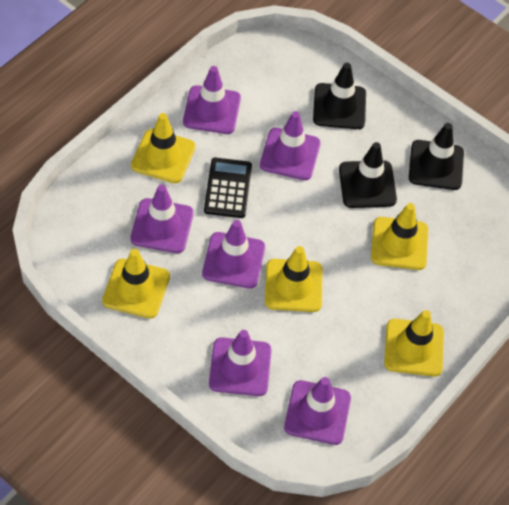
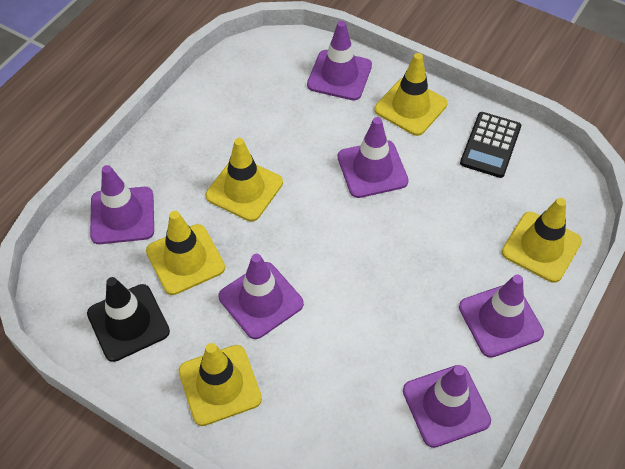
black traffic cone: 3 -> 1

